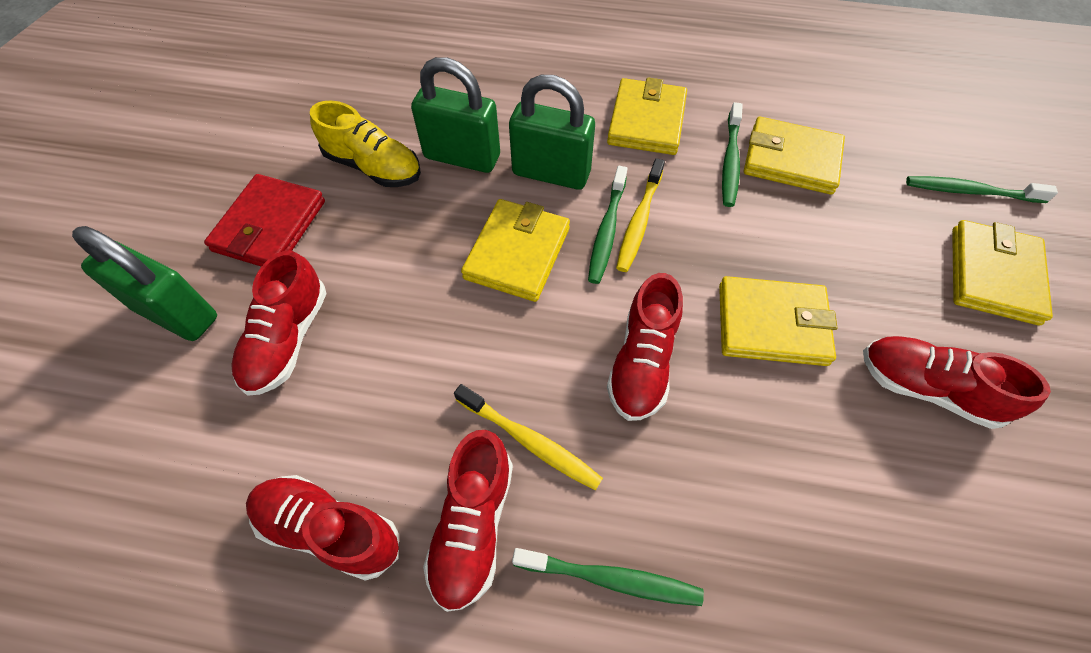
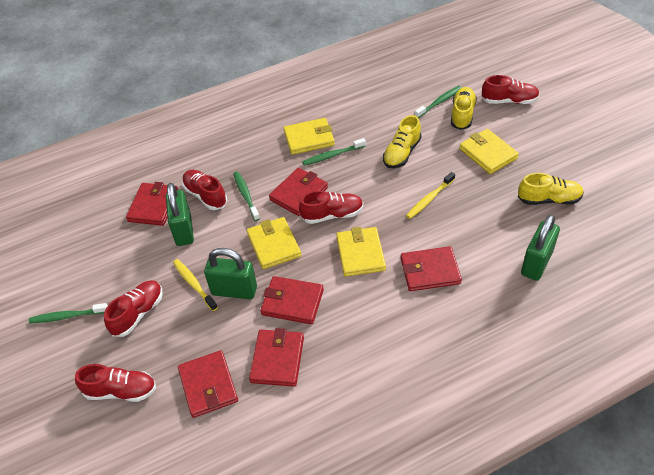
red wallet: 1 -> 6
yellow shoe: 1 -> 3
yellow wallet: 5 -> 4

